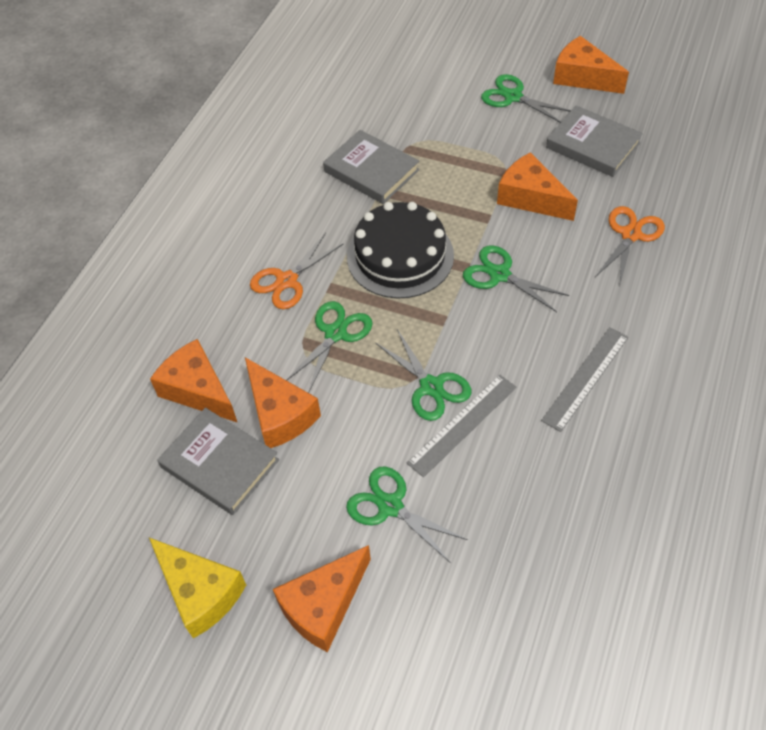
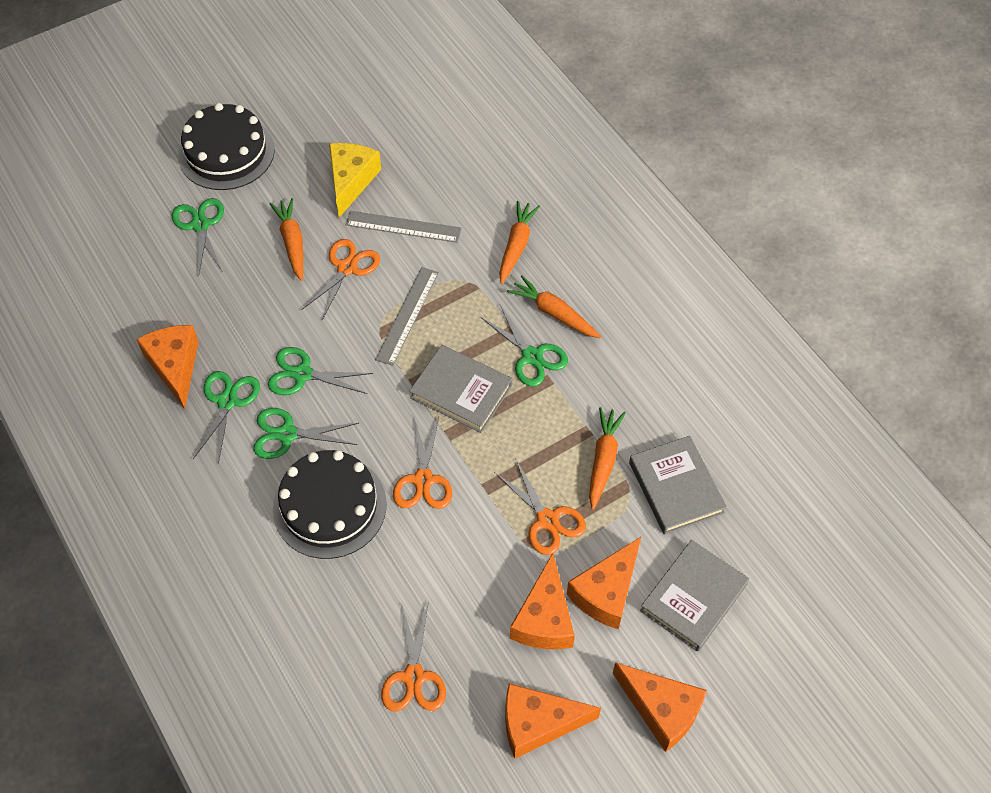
black cake: 1 -> 2
orange carrot: 0 -> 4
orange scissors: 2 -> 4

